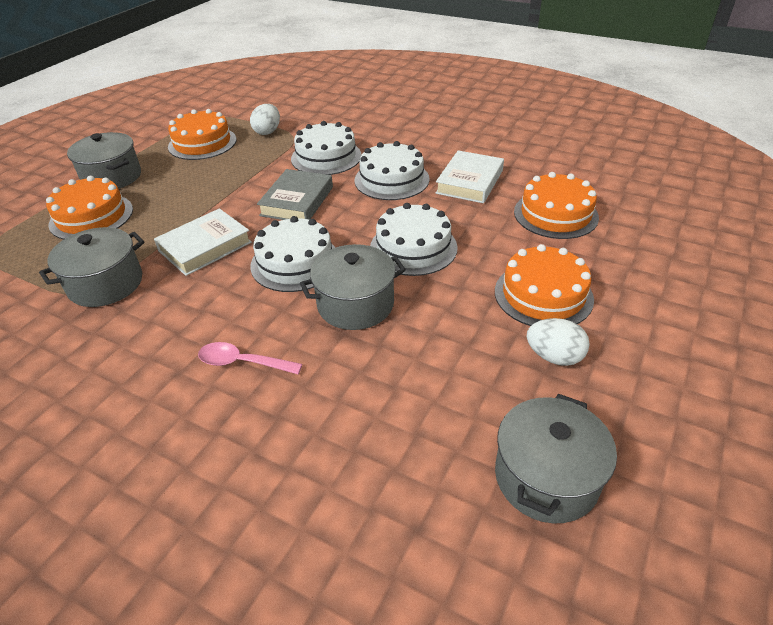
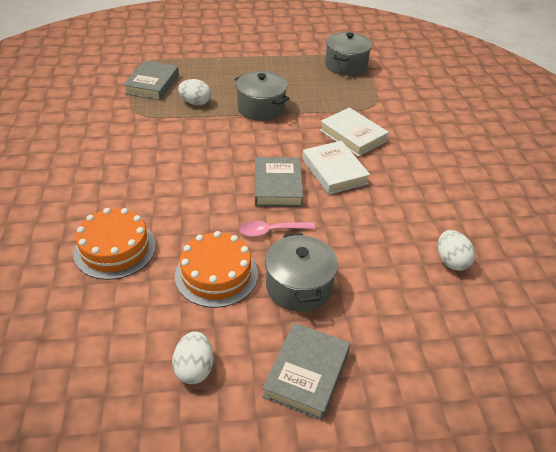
grey book: 1 -> 3
grey pot: 4 -> 3
orange cake: 4 -> 2
white cake: 4 -> 0
white egg: 2 -> 3

